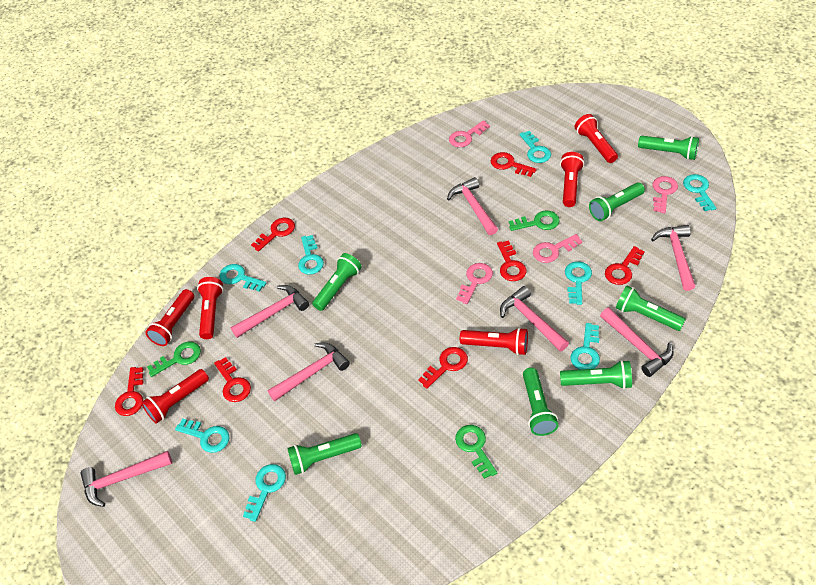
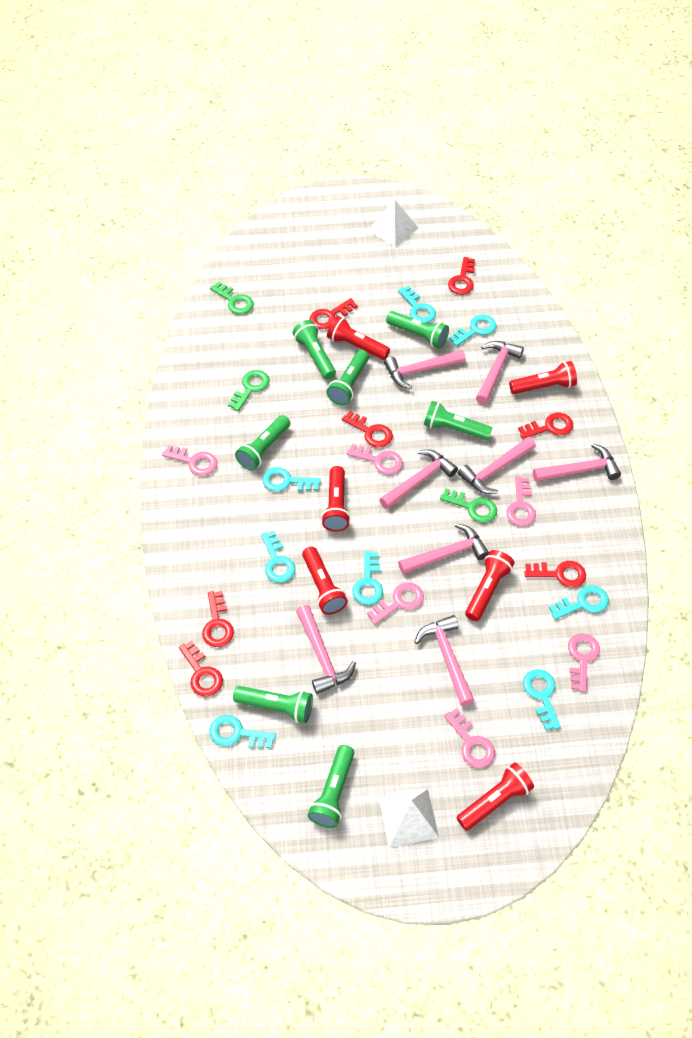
pink hammer: 7 -> 8
pink key: 4 -> 6
white pyramid: 0 -> 2

